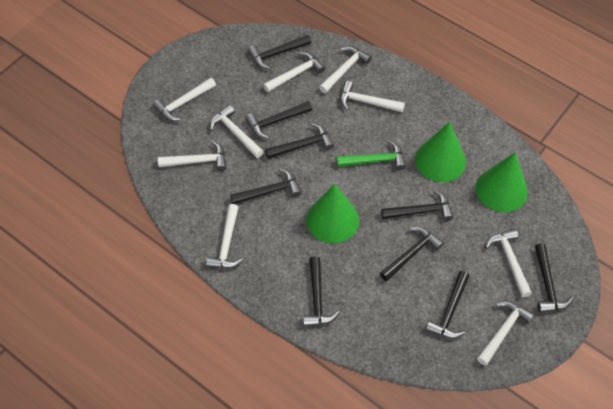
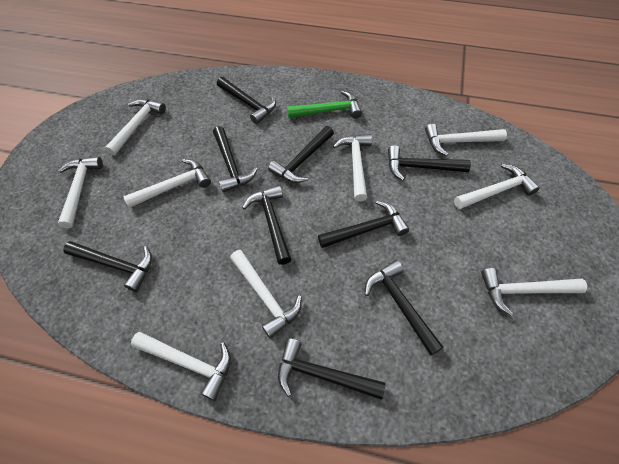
green cone: 3 -> 0

